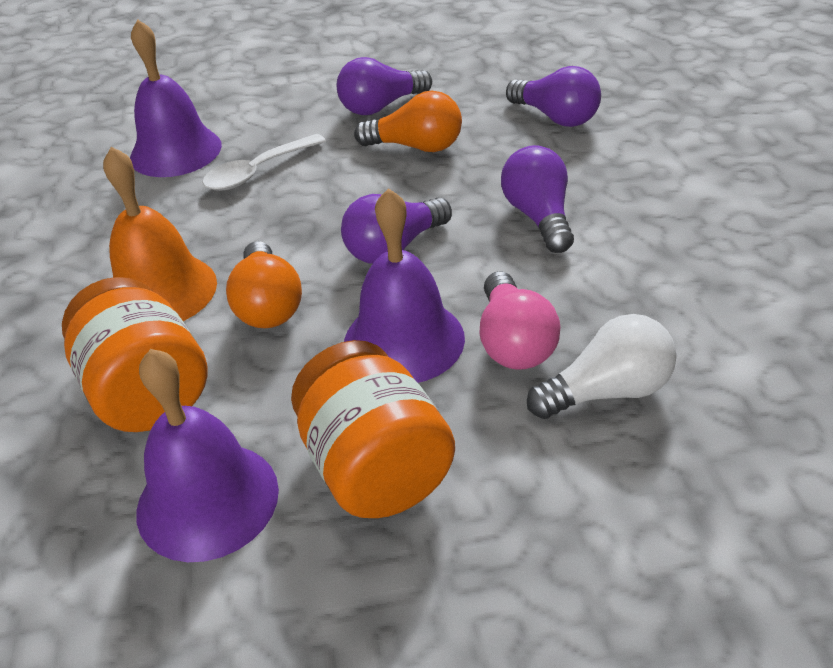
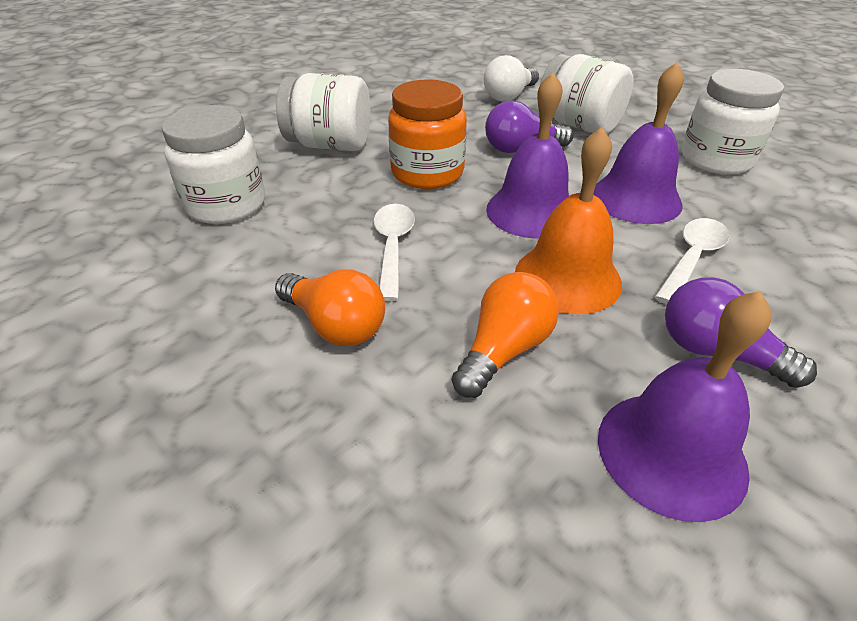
orange jar: 2 -> 1
pink light bulb: 1 -> 0
purple light bulb: 4 -> 2
white jar: 0 -> 4
white spoon: 1 -> 2

